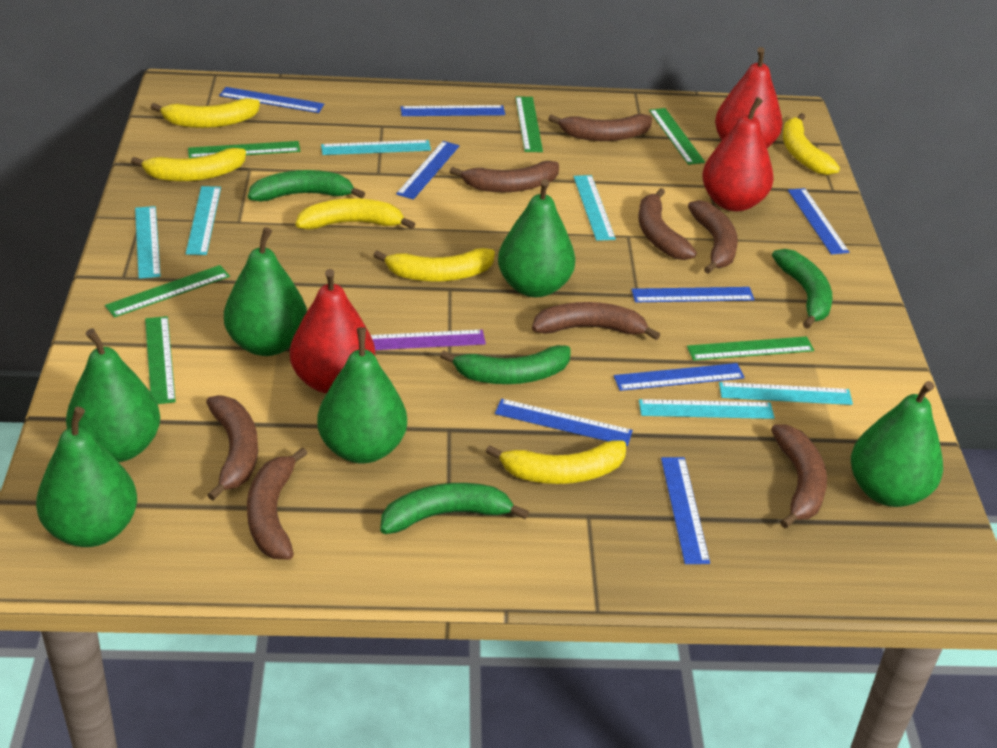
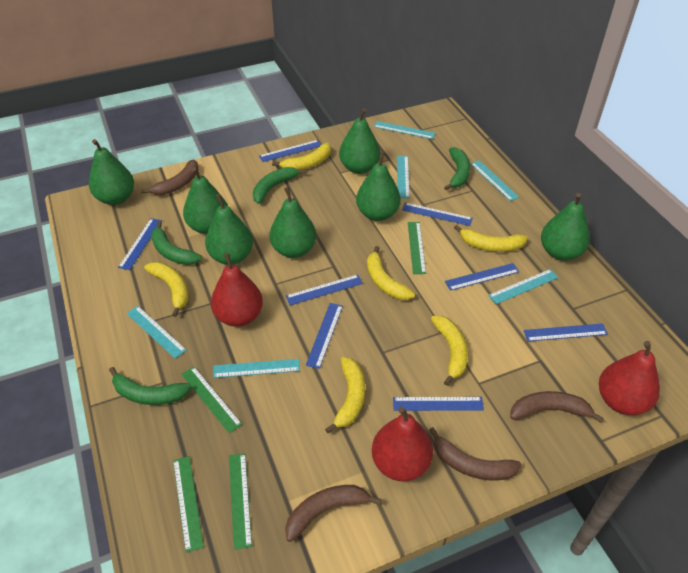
brown banana: 8 -> 4
green pear: 6 -> 7
green ruler: 6 -> 4
purple ruler: 1 -> 0

